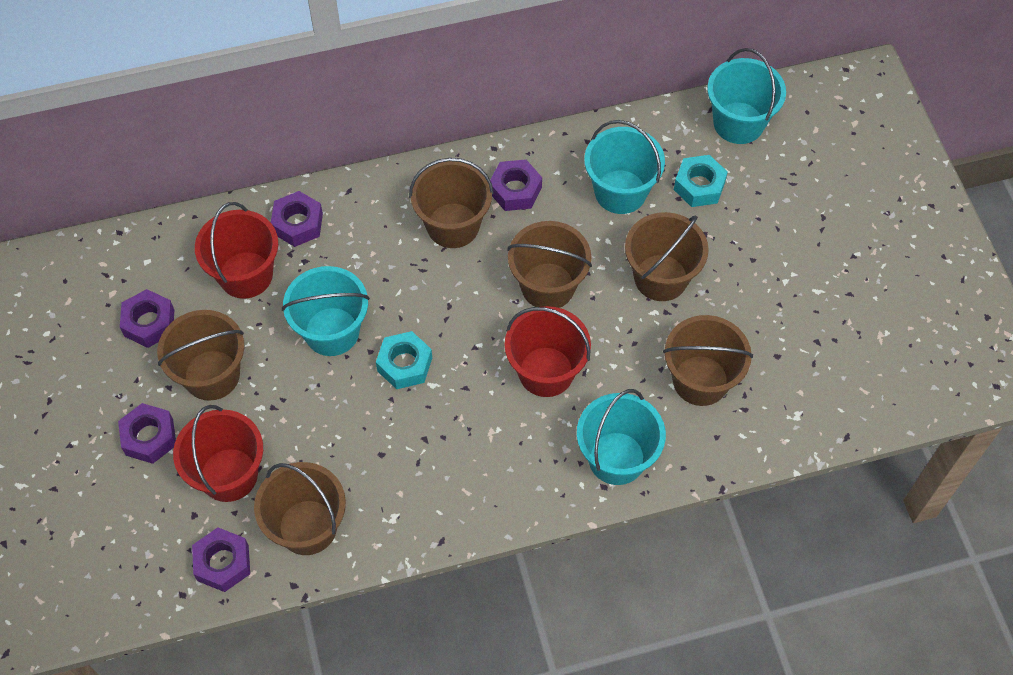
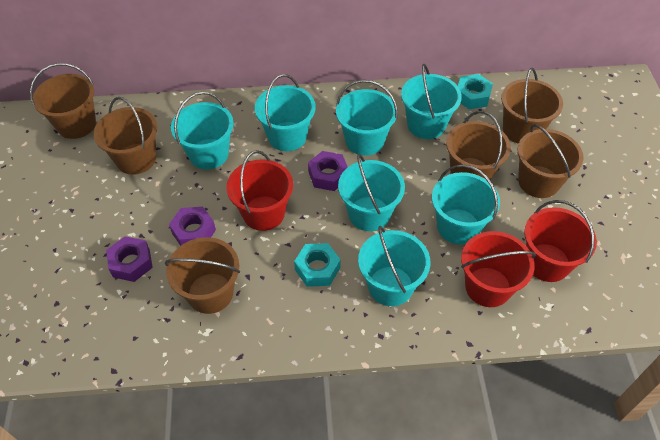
purple nut: 5 -> 3
turquoise bucket: 4 -> 7

